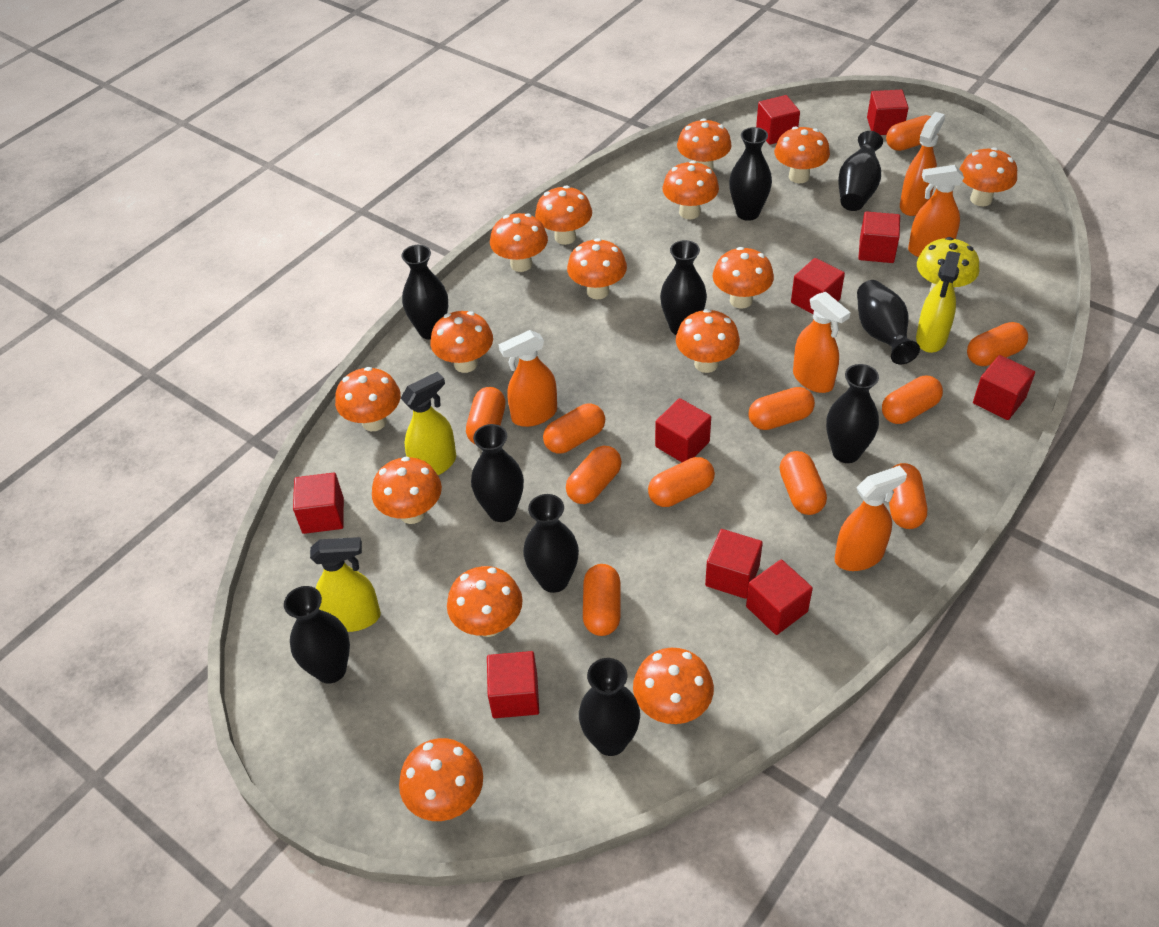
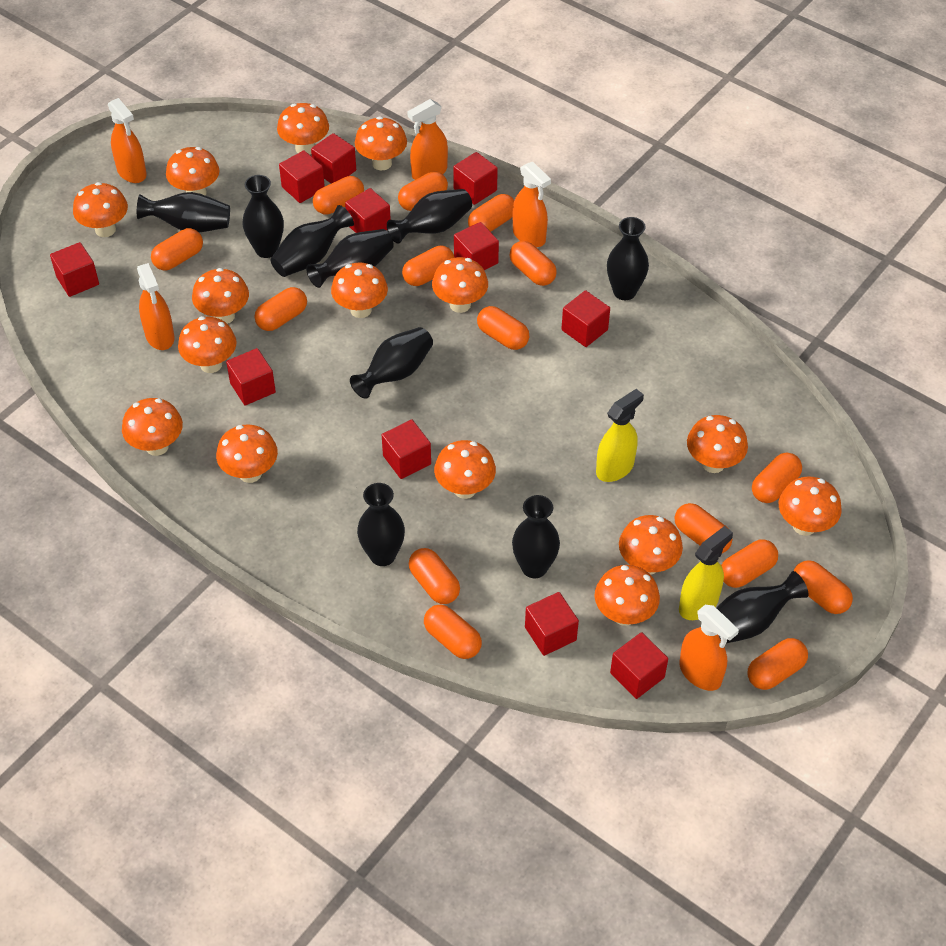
orange capsule: 11 -> 15
red cube: 10 -> 11
yellow mushroom: 1 -> 0
yellow spray bottle: 3 -> 2

